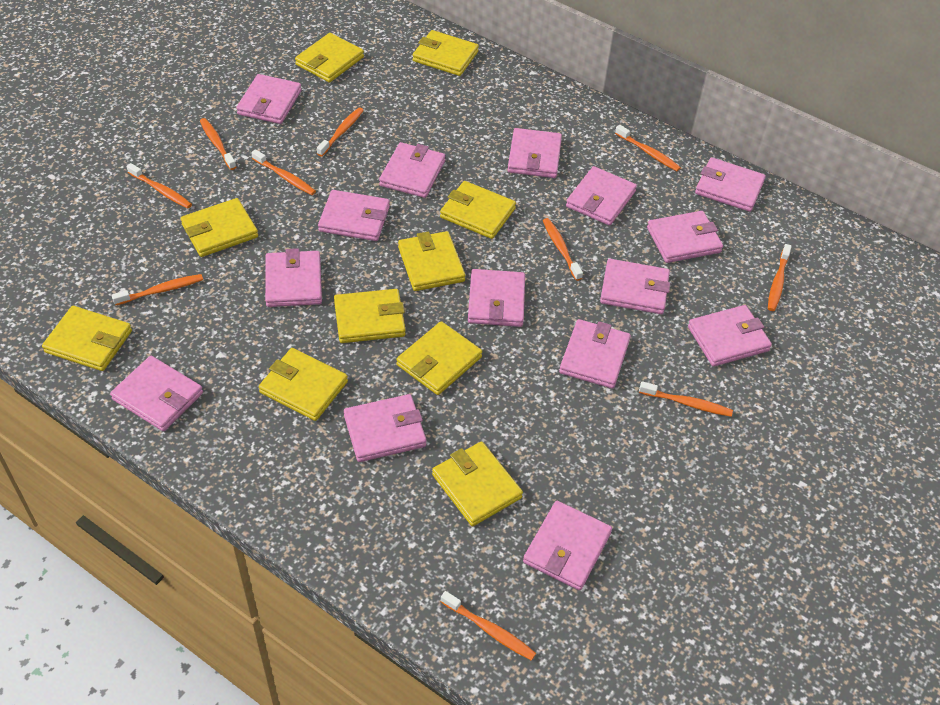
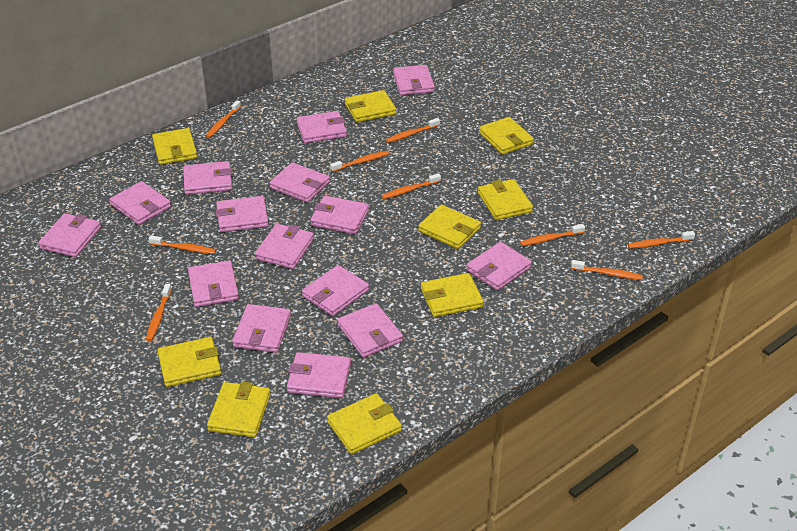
orange toothbrush: 10 -> 9
yellow wallet: 10 -> 9

